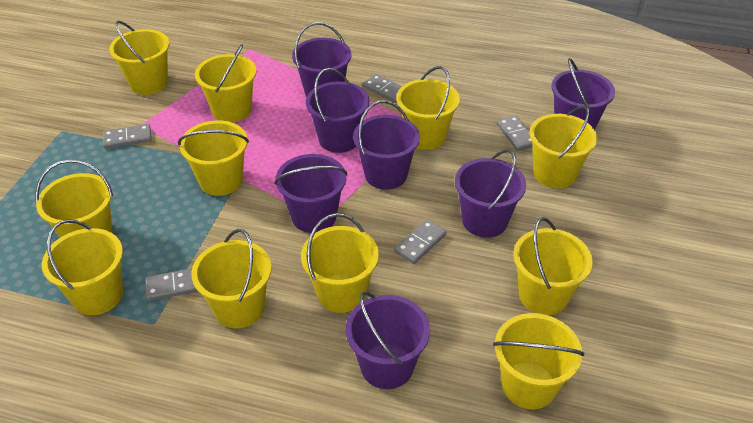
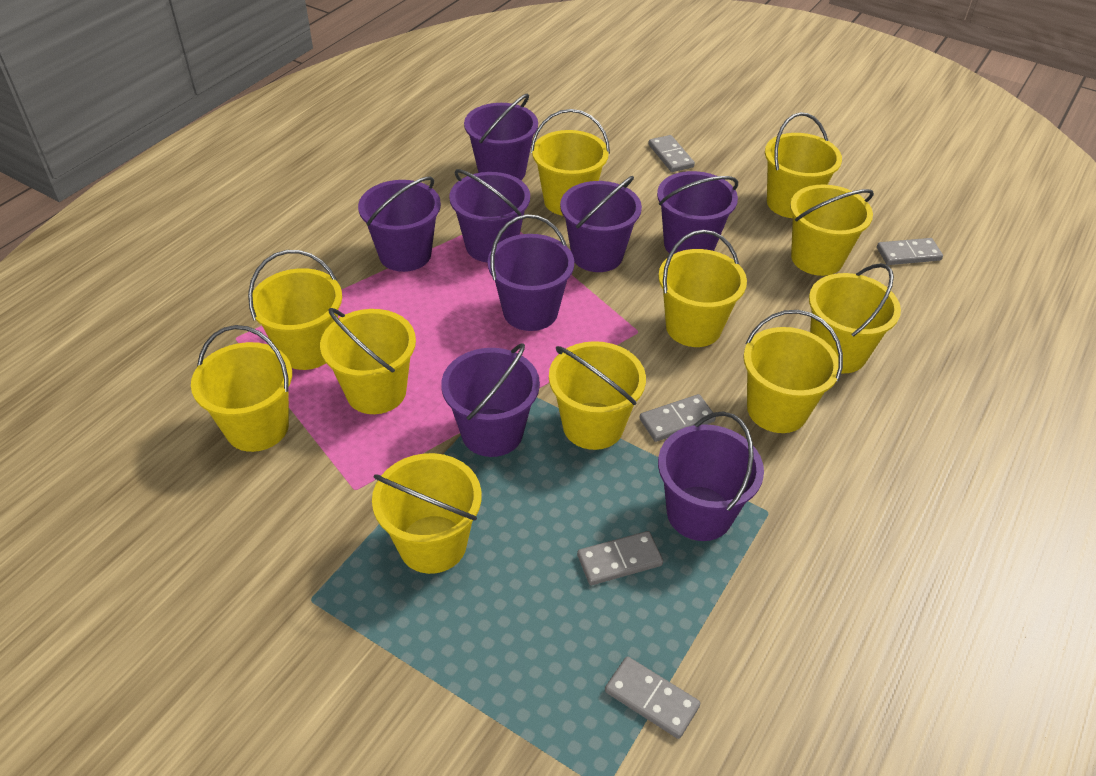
purple bucket: 7 -> 8

